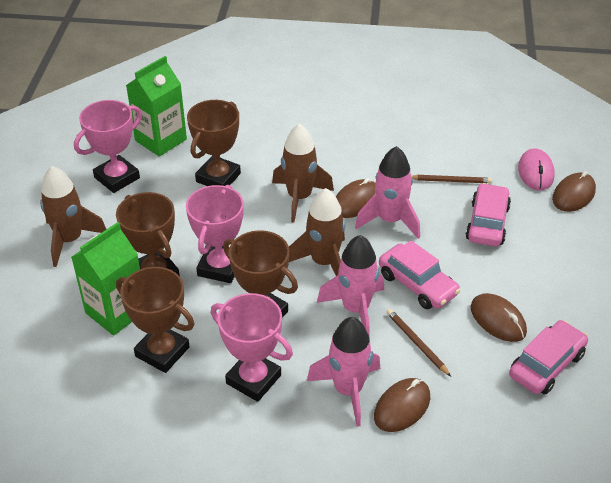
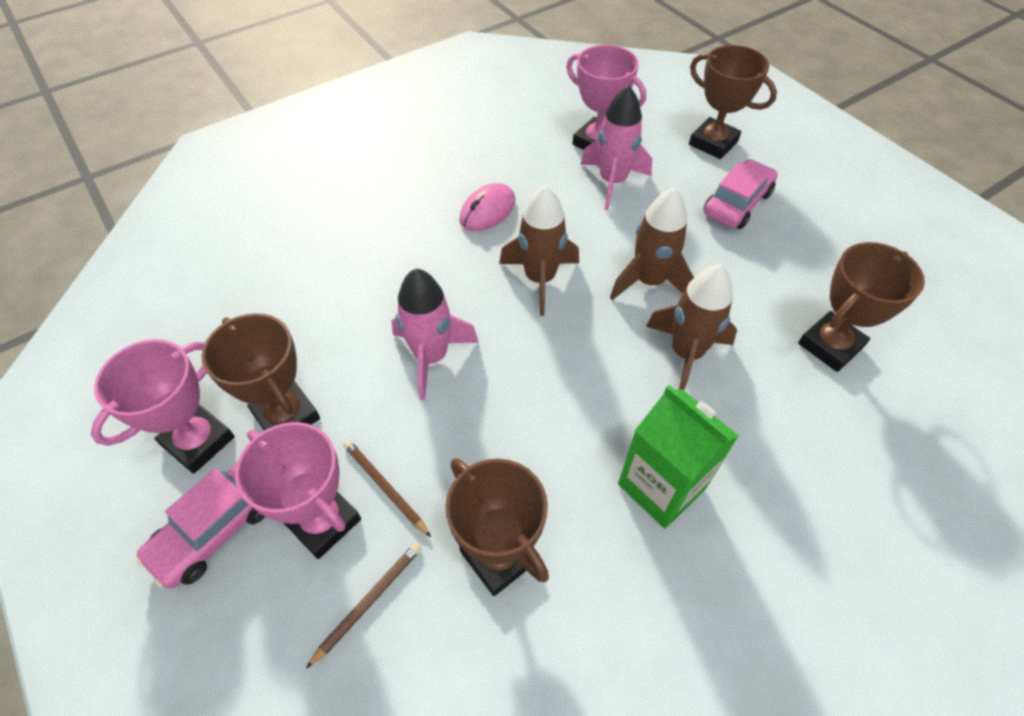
brown mouse: 4 -> 0
green carton: 2 -> 1
pink car: 3 -> 2
pink rocket: 3 -> 2

